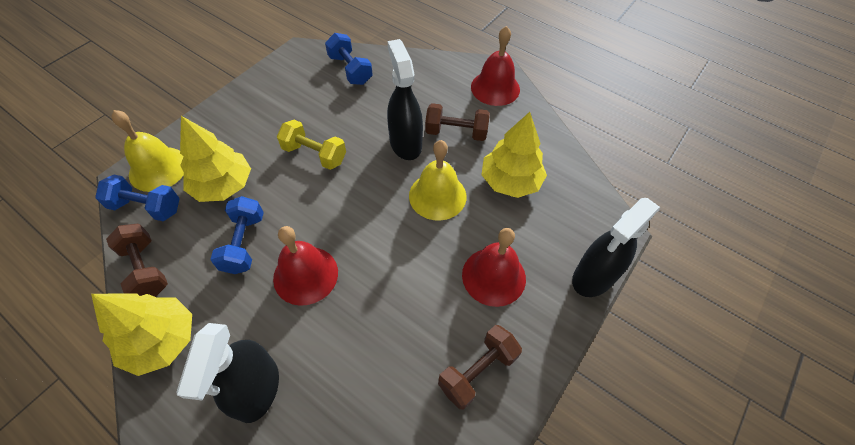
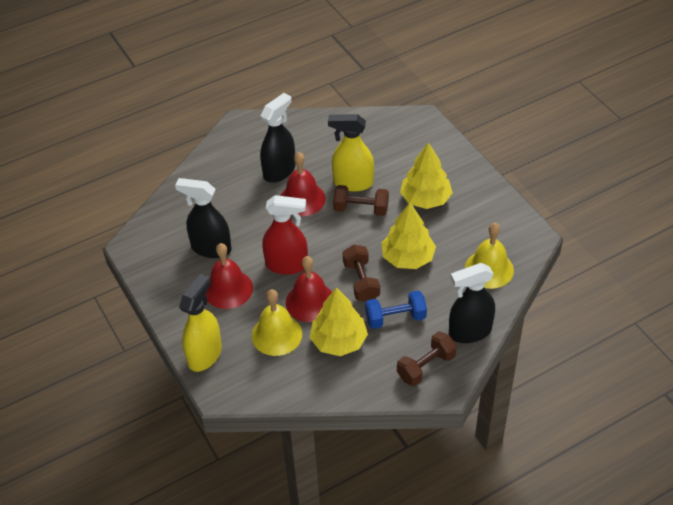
blue dumbbell: 3 -> 1
red spray bottle: 0 -> 1
yellow dumbbell: 1 -> 0
yellow spray bottle: 0 -> 2

